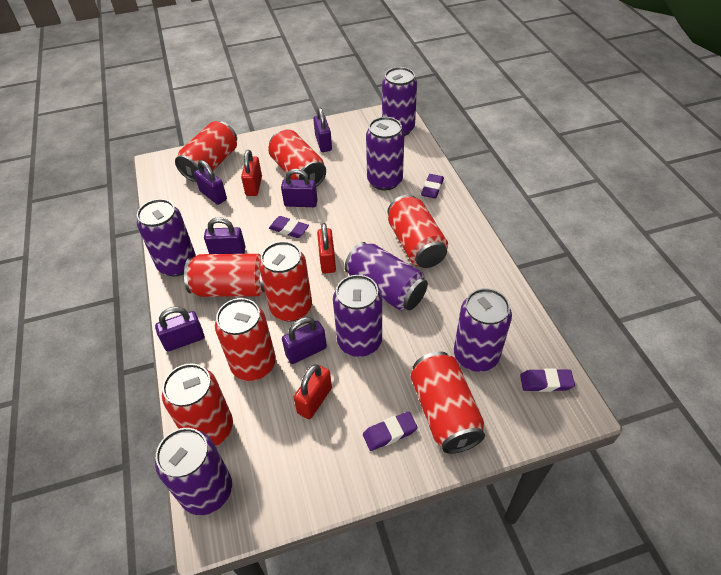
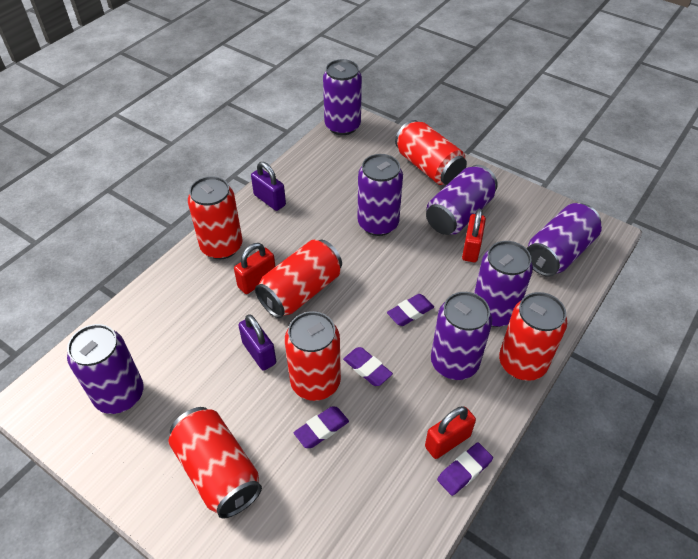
purple padlock: 6 -> 2
red can: 8 -> 6

